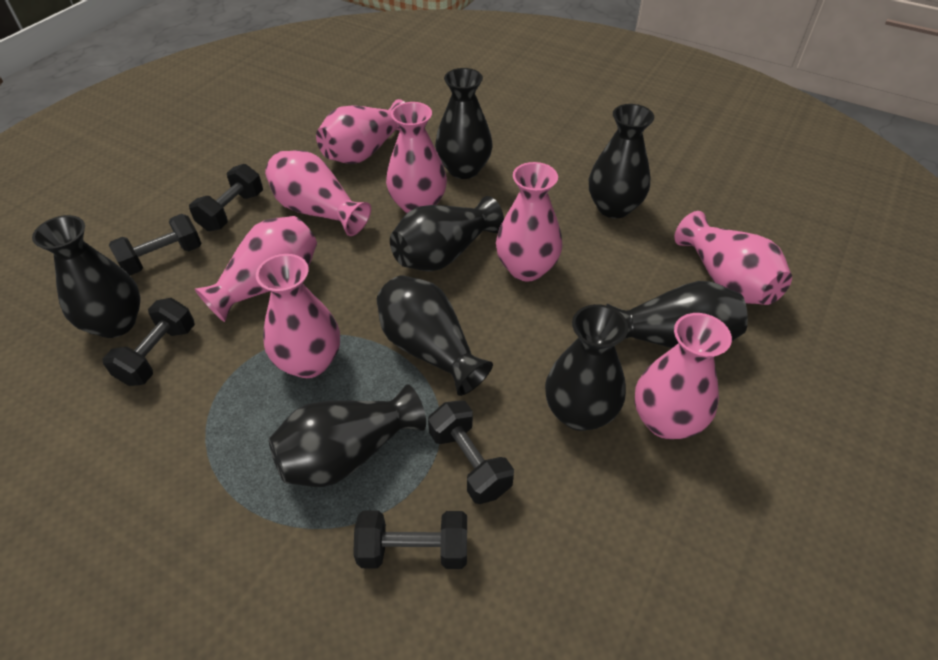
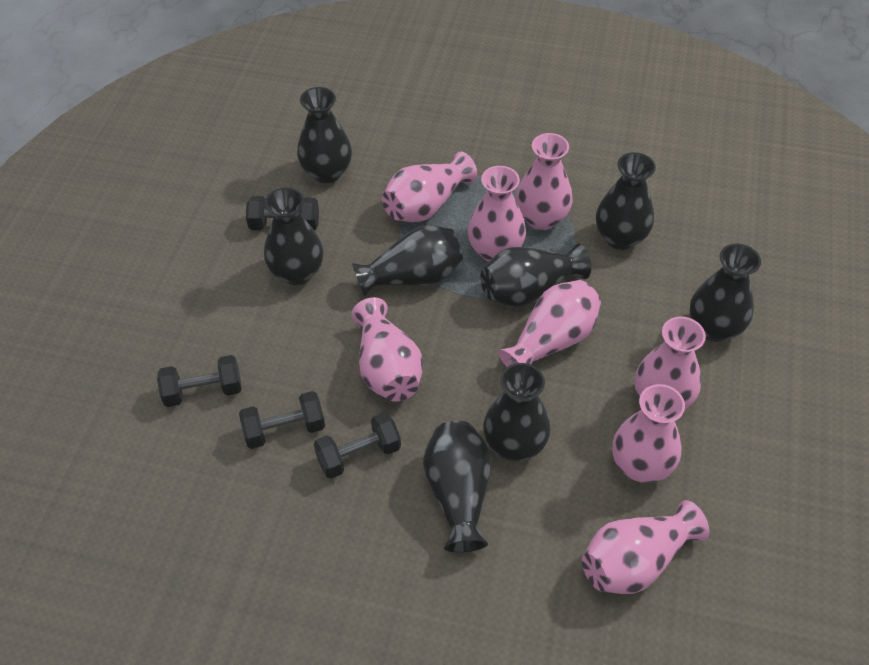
black dumbbell: 5 -> 4

